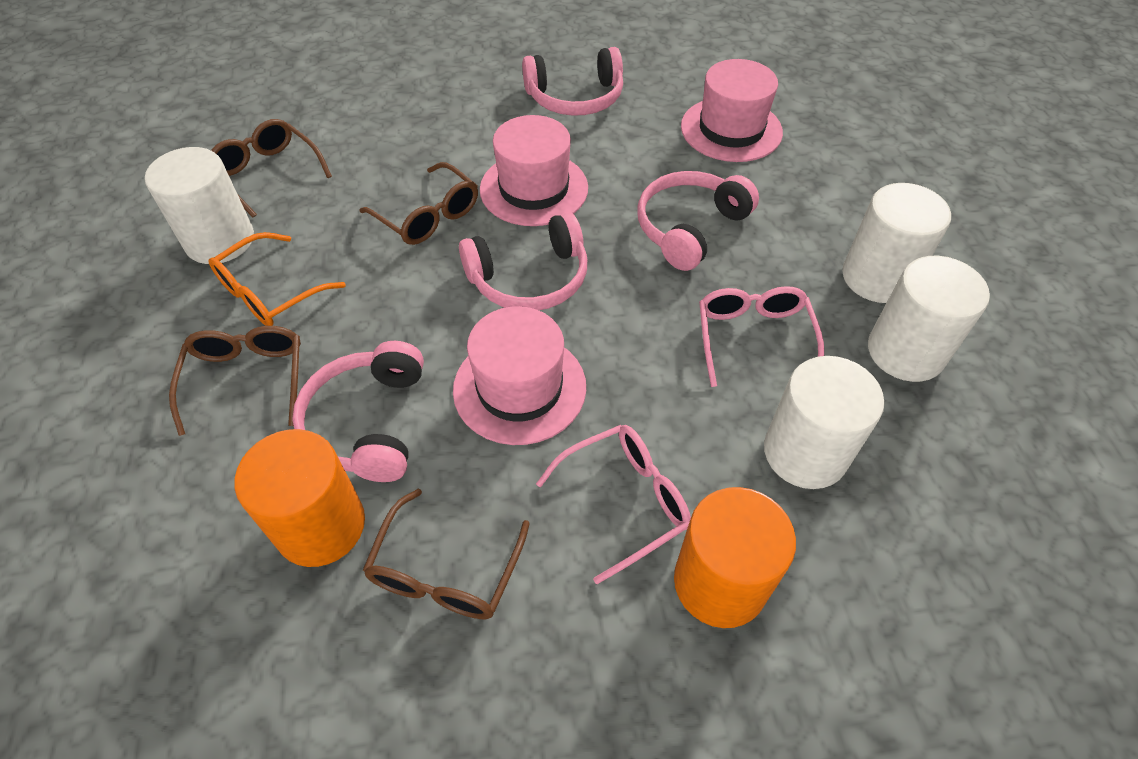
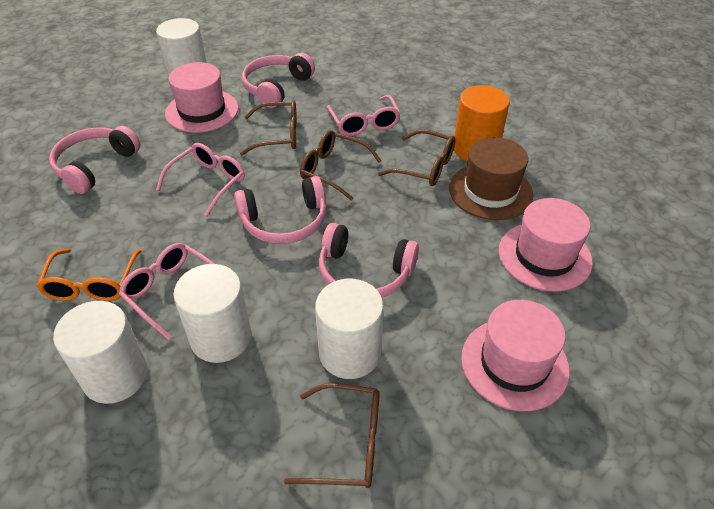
brown hat: 0 -> 1
orange cylinder: 2 -> 1
pink glasses: 2 -> 3

